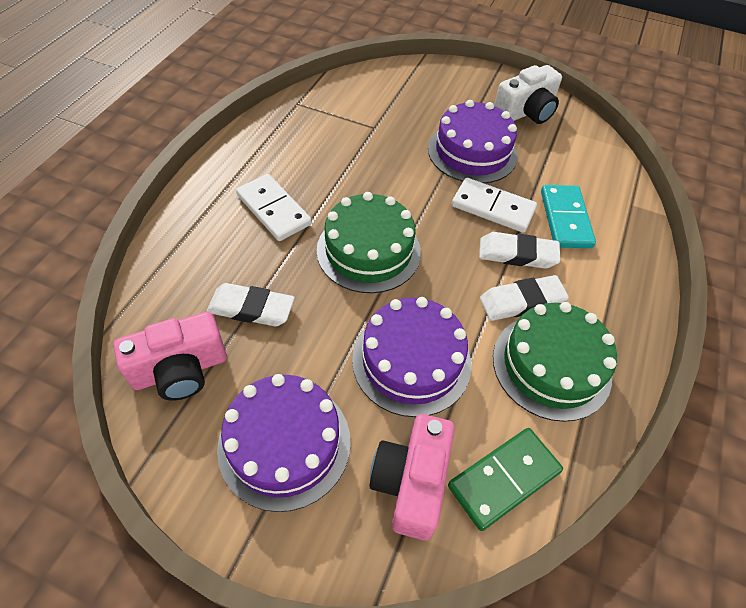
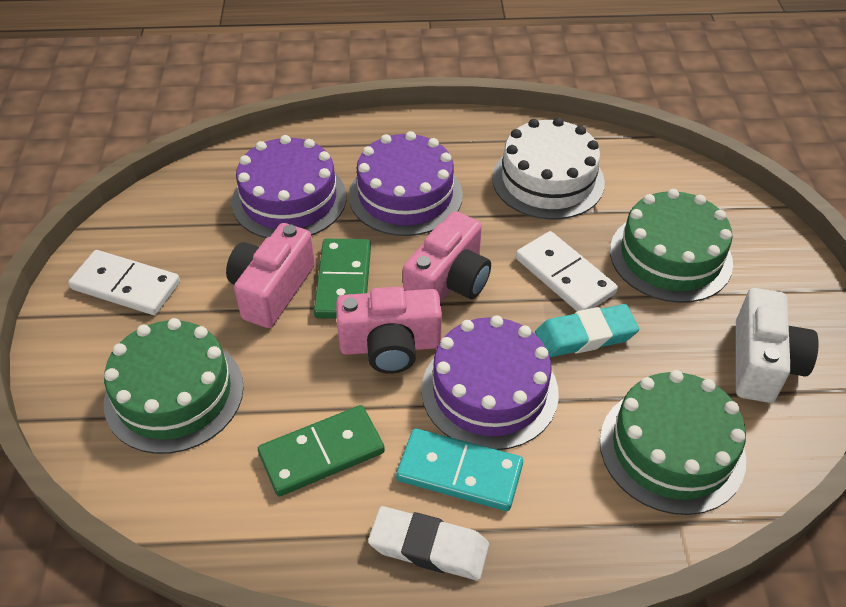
green cake: 2 -> 3
green domino: 1 -> 2
pink camera: 2 -> 3
turquoise eraser: 0 -> 1
white cake: 0 -> 1
white eraser: 3 -> 1

